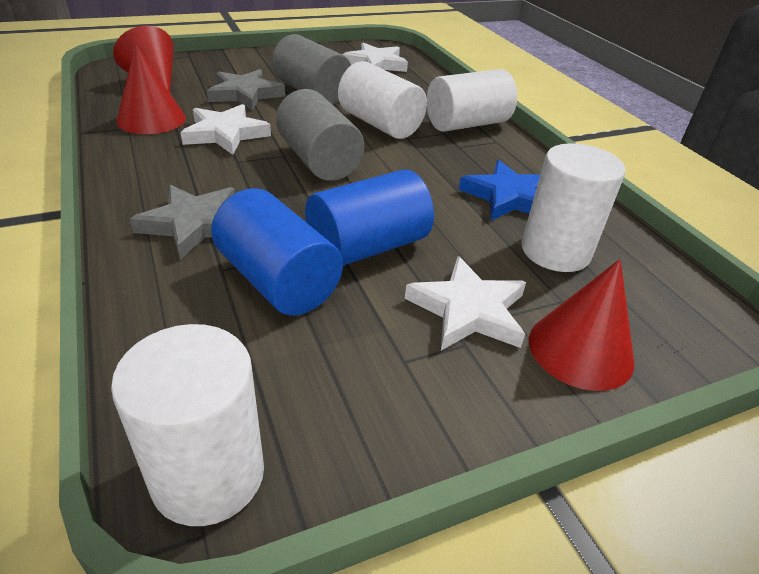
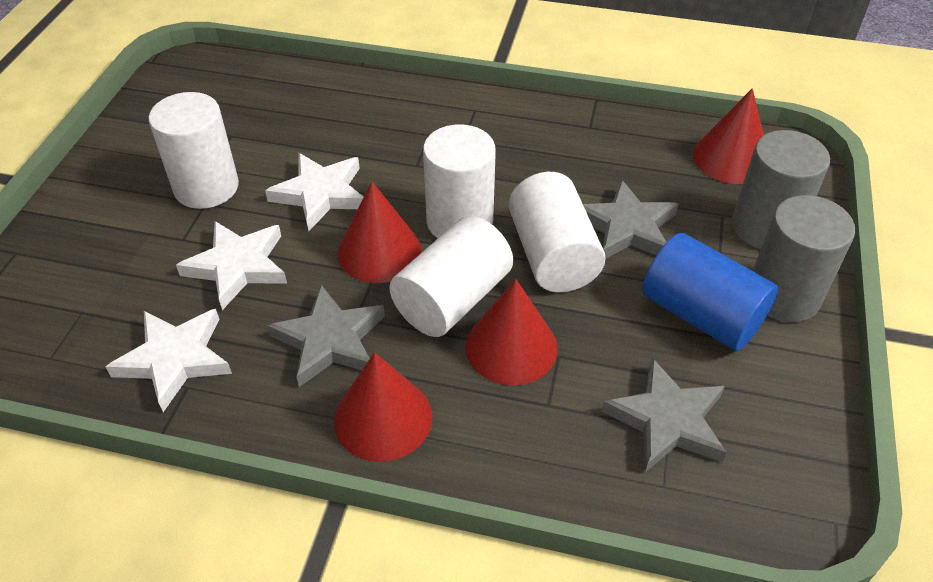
blue cylinder: 2 -> 1
blue star: 1 -> 0
grey star: 2 -> 3
red cone: 3 -> 4

